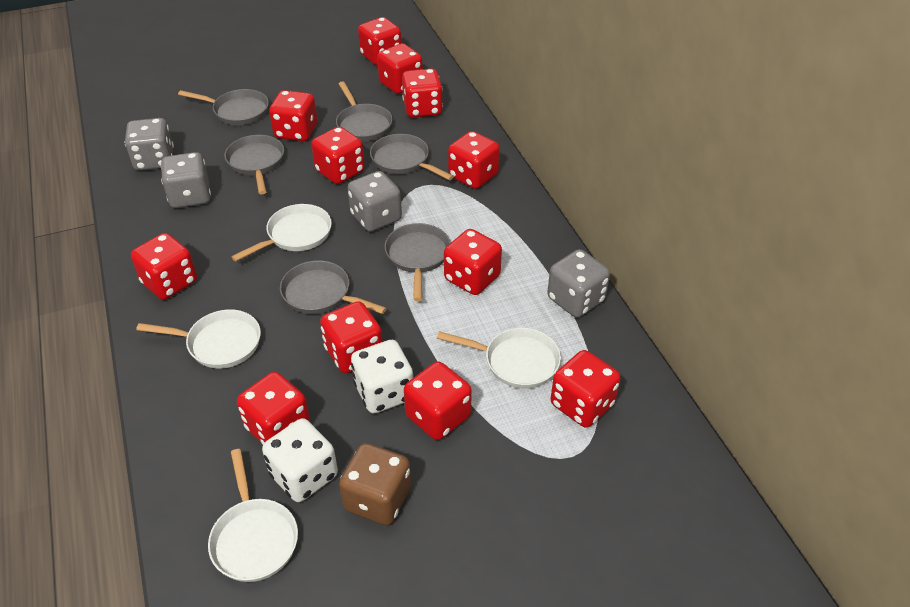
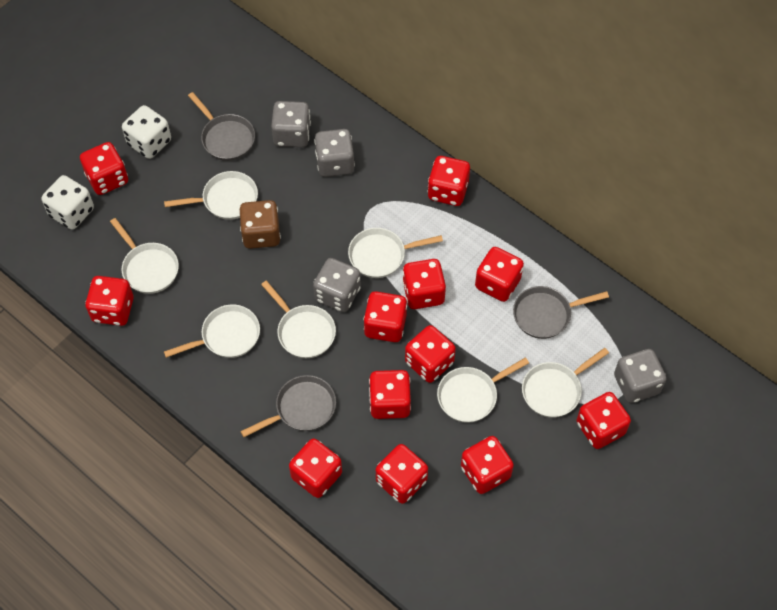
grey pan: 6 -> 3
white pan: 4 -> 7

